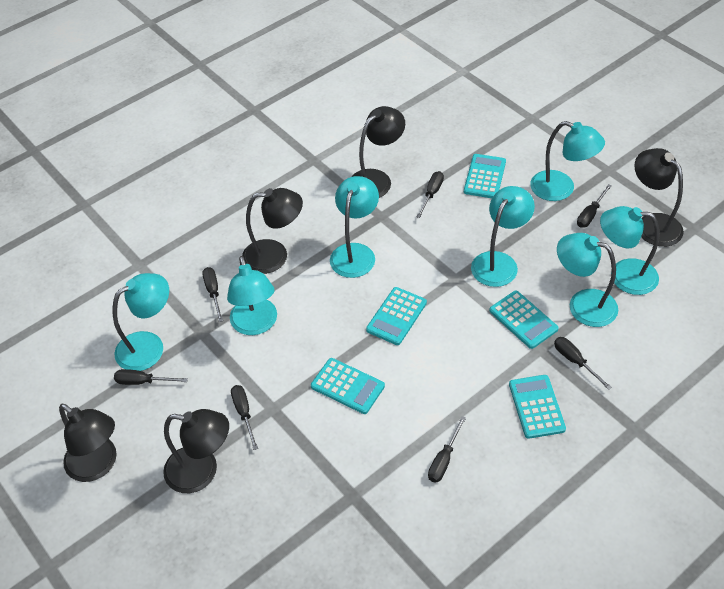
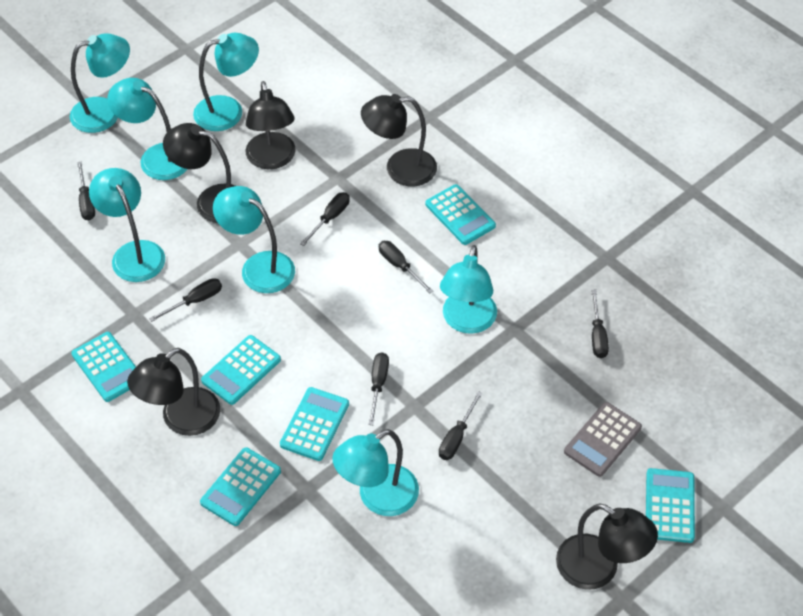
grey calculator: 0 -> 1
turquoise calculator: 5 -> 6

